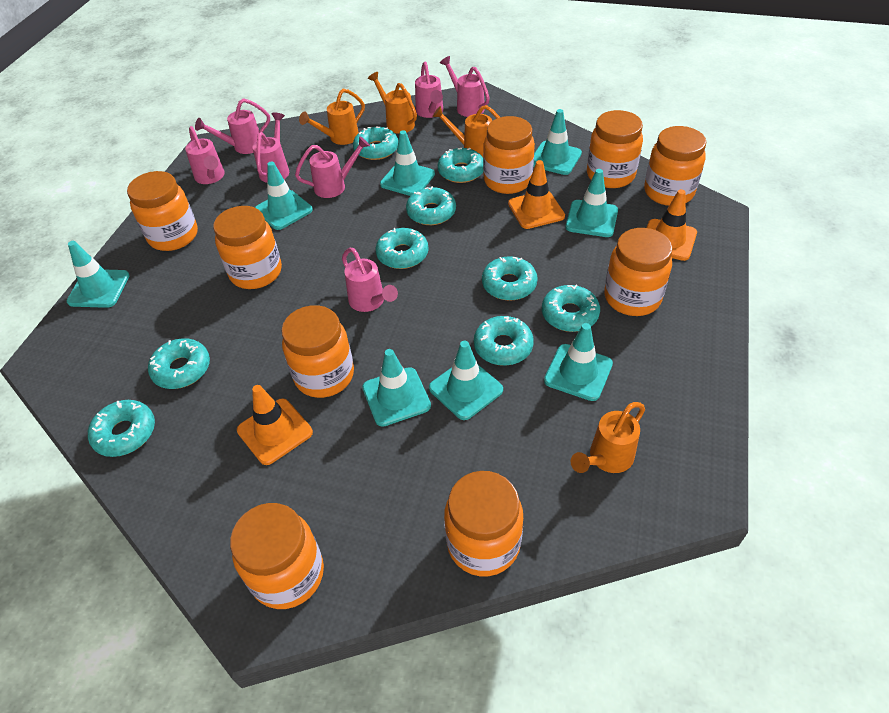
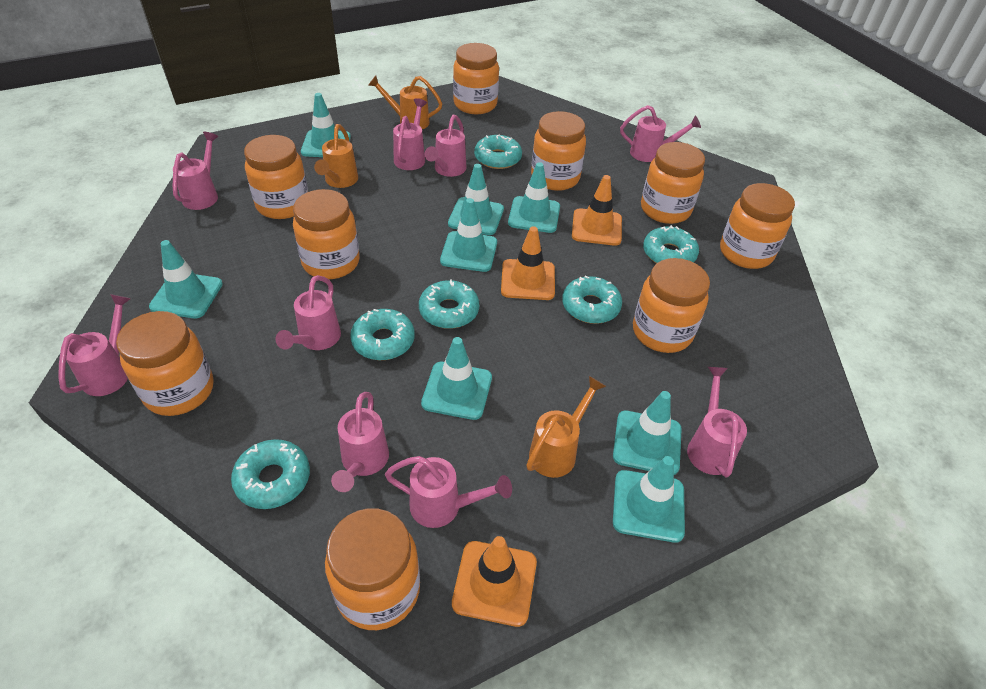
orange watering can: 4 -> 3
pink watering can: 7 -> 9
turquoise donut: 9 -> 6

